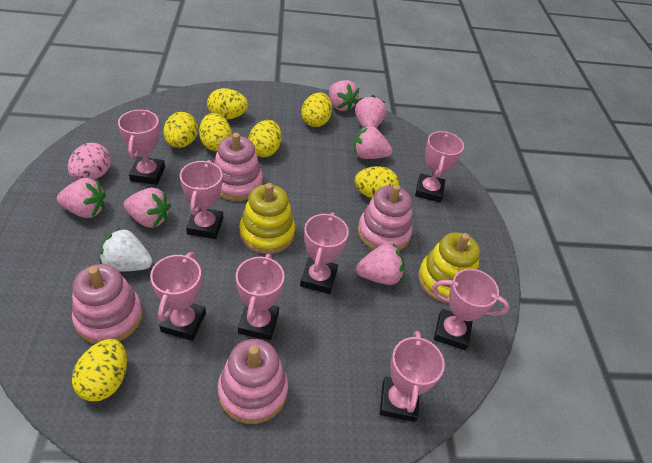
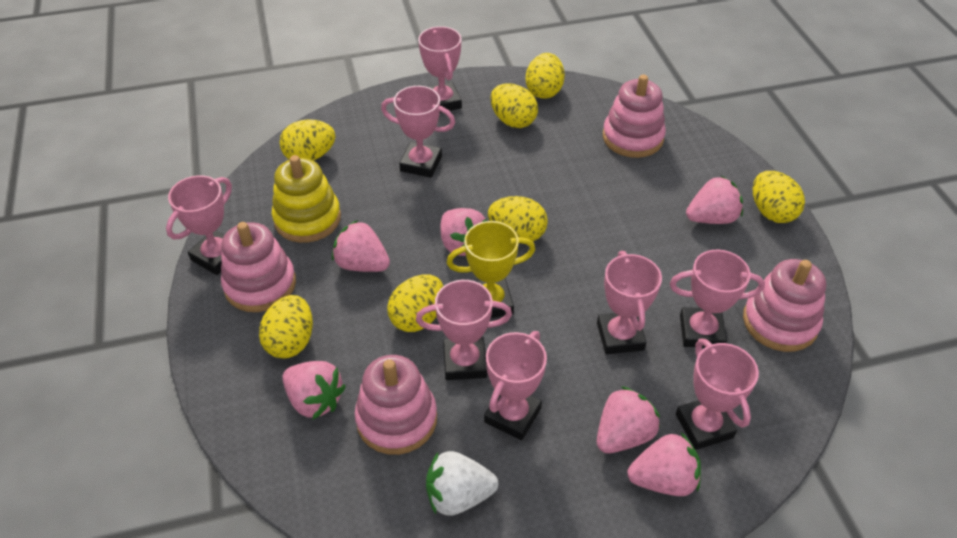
pink egg: 1 -> 0
yellow stacking toy: 2 -> 1
yellow trophy: 0 -> 1

